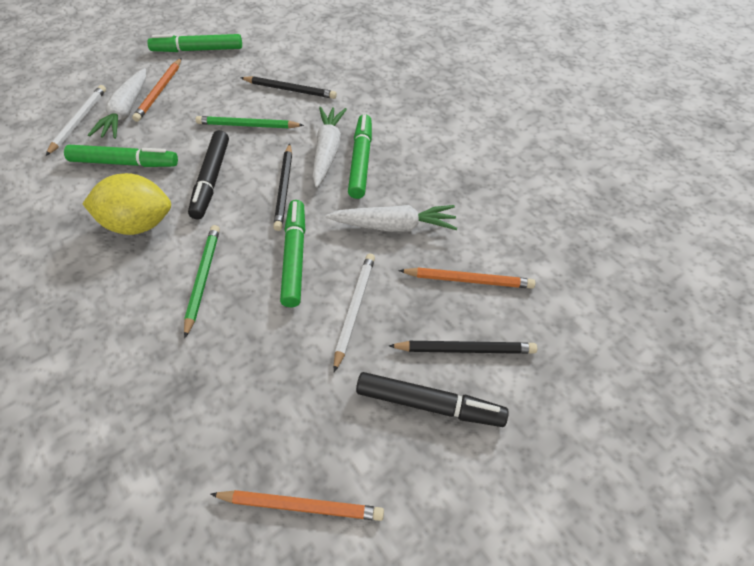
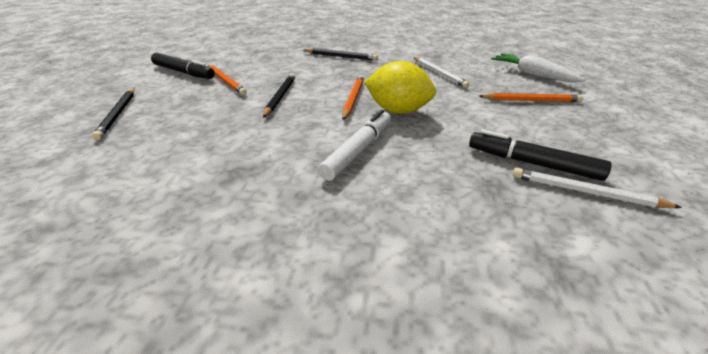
green marker: 4 -> 0
green pencil: 2 -> 0
white carrot: 3 -> 1
white marker: 0 -> 1

